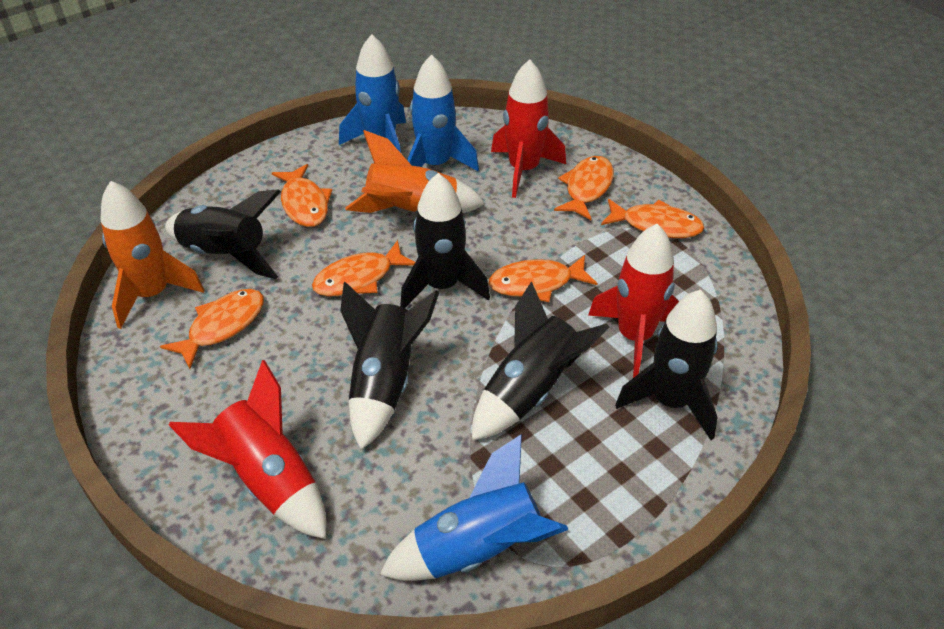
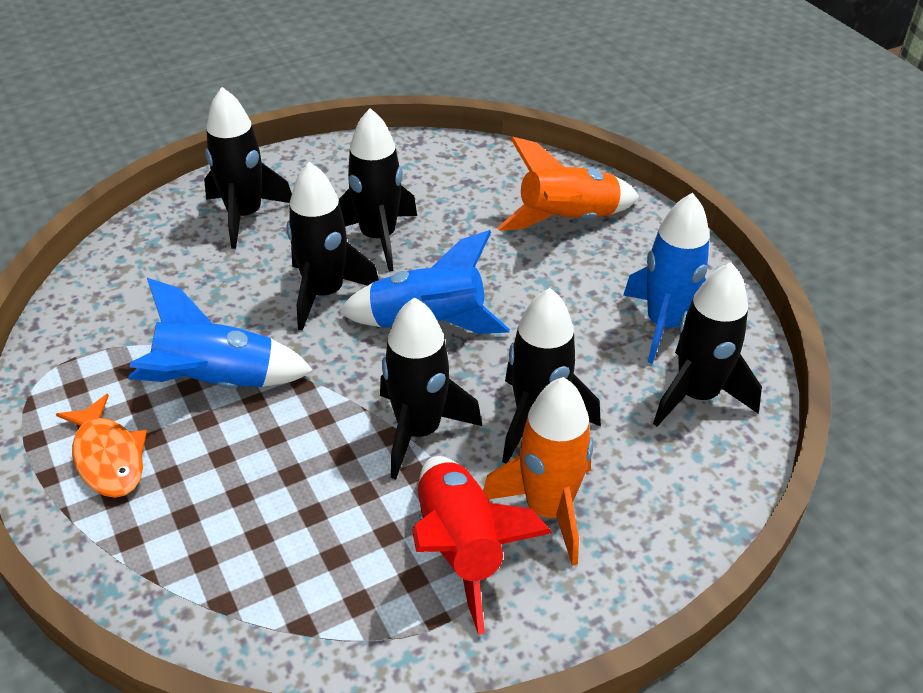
black rocket: 5 -> 6
orange fish: 6 -> 1
red rocket: 3 -> 1

